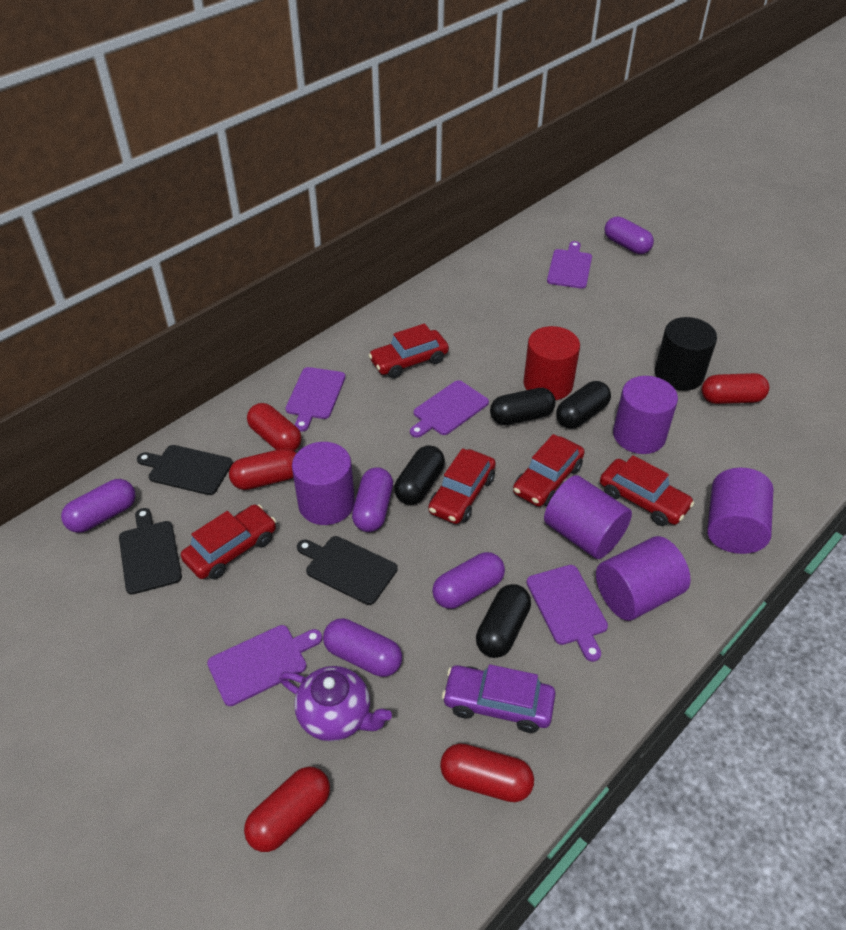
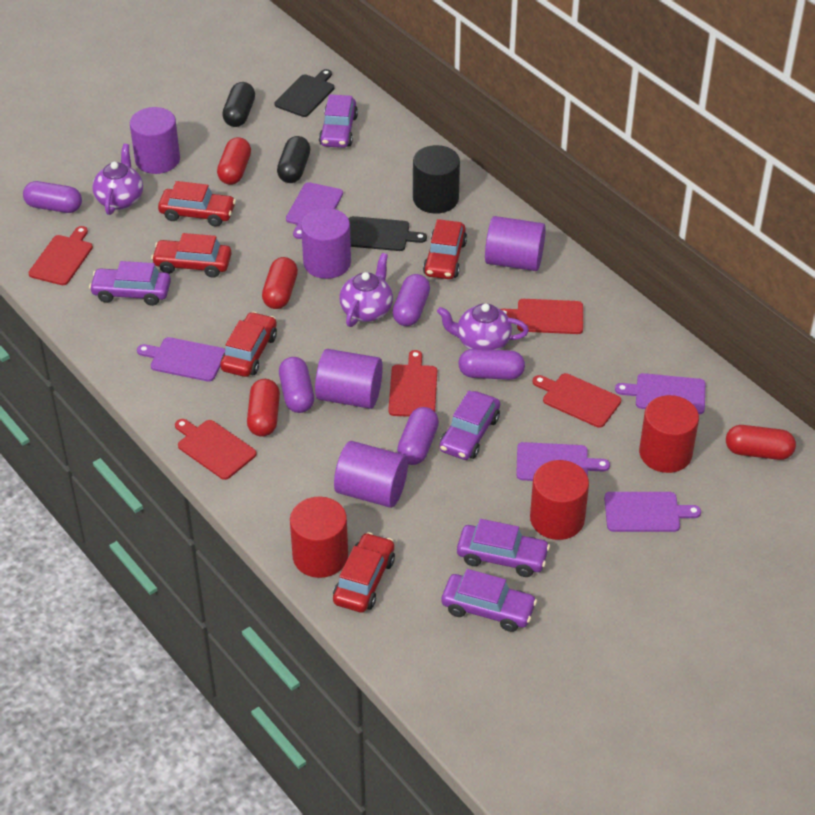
black capsule: 4 -> 2
black cutting board: 3 -> 2
purple car: 1 -> 5
purple teapot: 1 -> 3
red capsule: 5 -> 4
red cutting board: 0 -> 5
red cylinder: 1 -> 3

